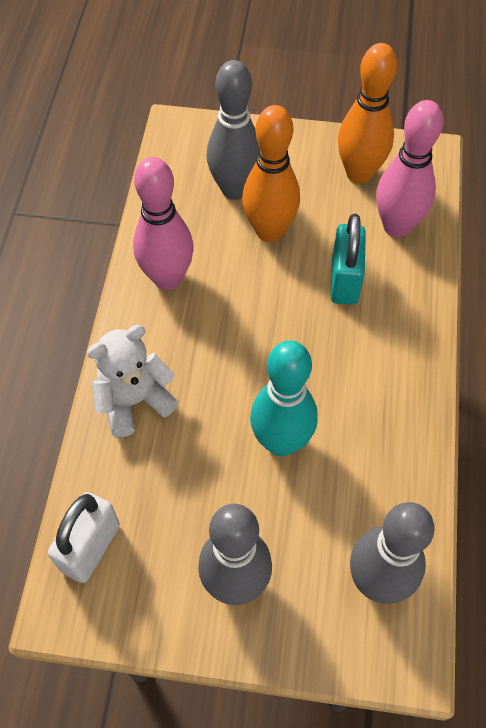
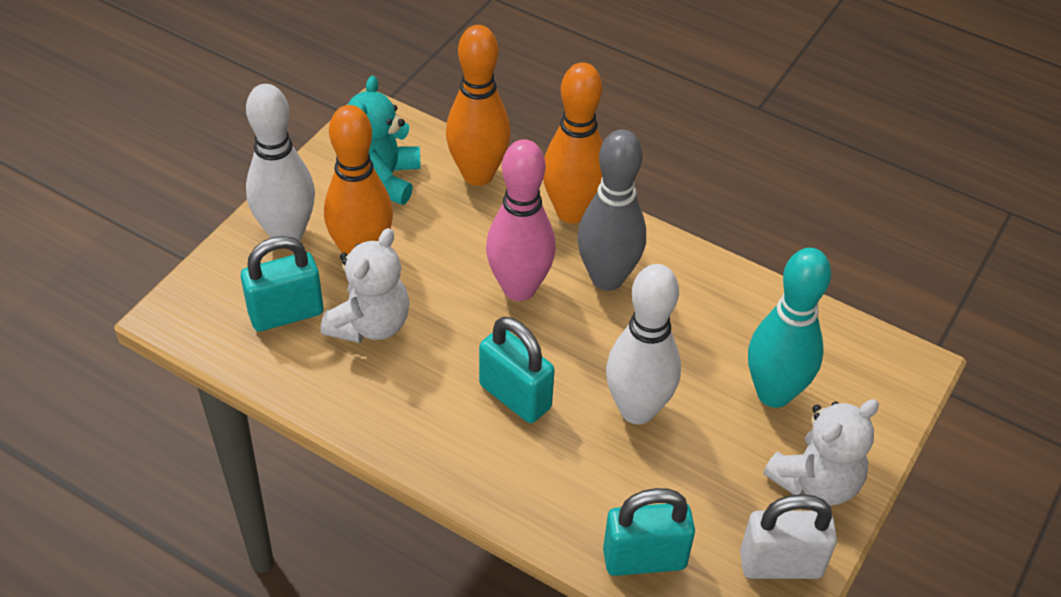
grey bowling pin: 3 -> 1
orange bowling pin: 2 -> 3
pink bowling pin: 2 -> 1
turquoise padlock: 1 -> 3
turquoise teddy bear: 0 -> 1
white bowling pin: 0 -> 2
white teddy bear: 1 -> 2

